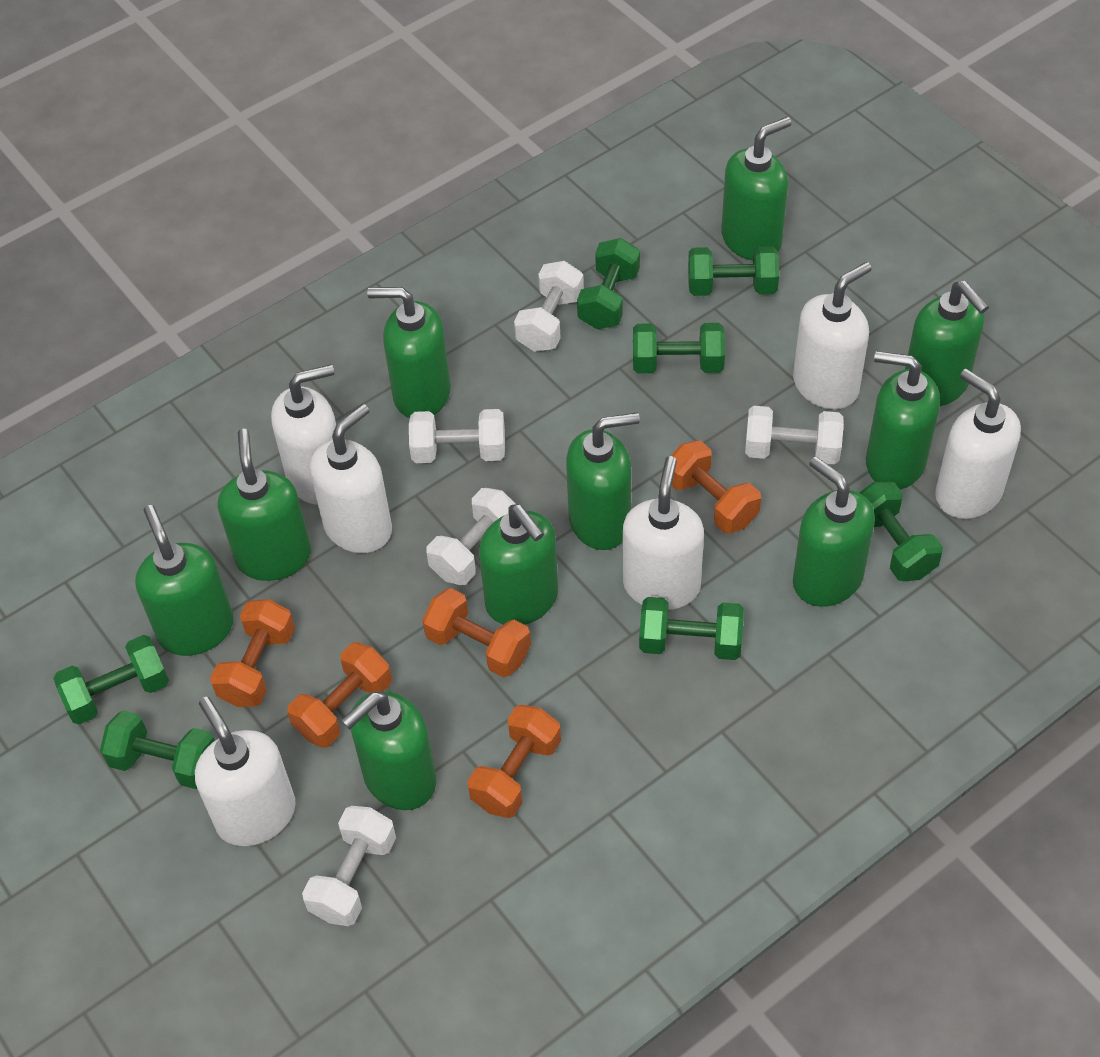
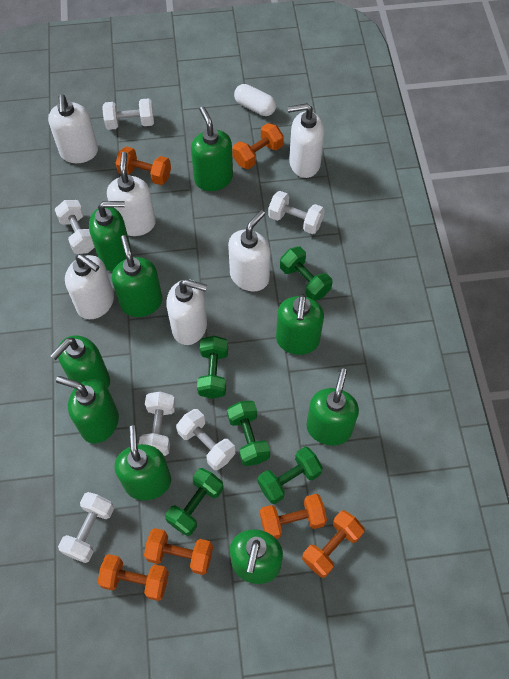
green dumbbell: 7 -> 5
green soap dispenser: 10 -> 9
orange dumbbell: 5 -> 6
white capsule: 0 -> 1
white dumbbell: 5 -> 6

